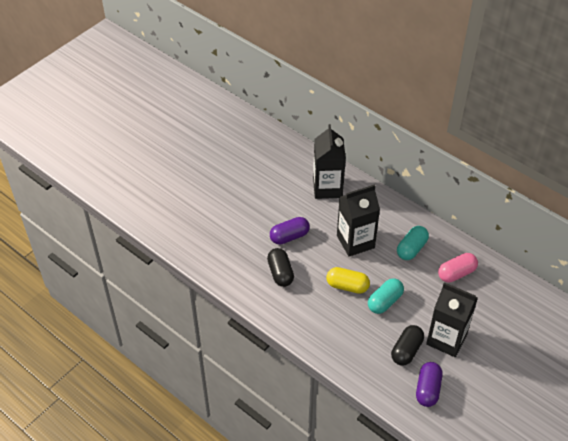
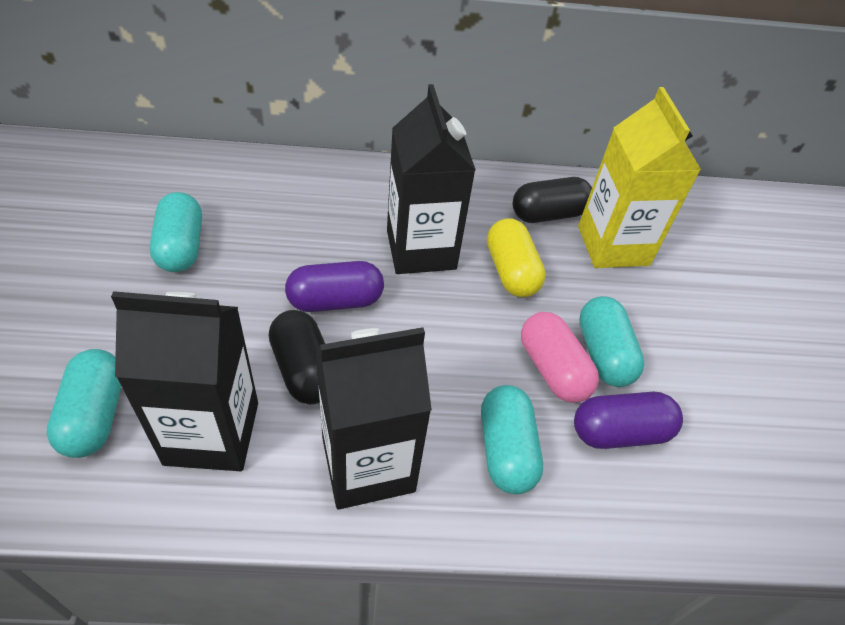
turquoise capsule: 2 -> 4
yellow carton: 0 -> 1

